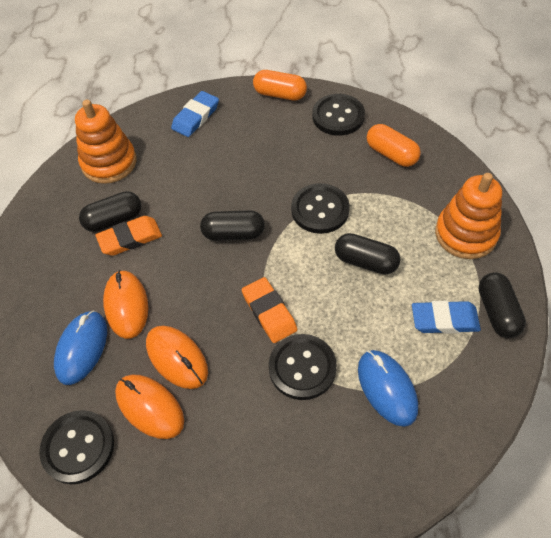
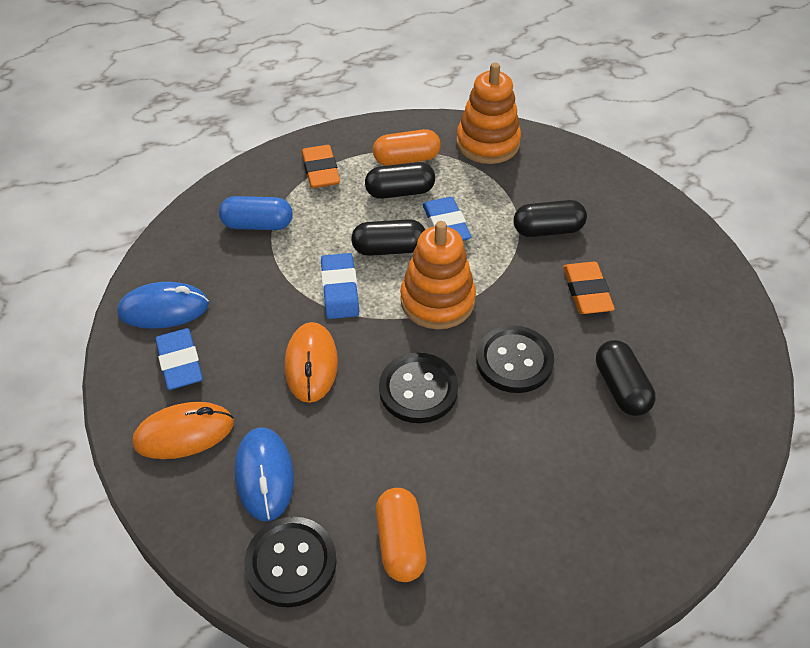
black button: 4 -> 3
blue capsule: 0 -> 1
blue eraser: 2 -> 3
orange mouse: 3 -> 2

